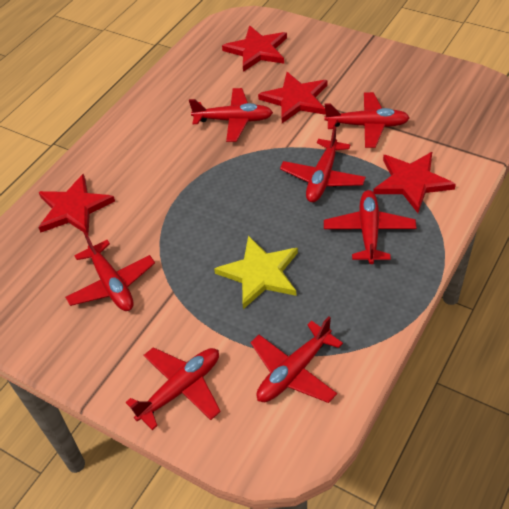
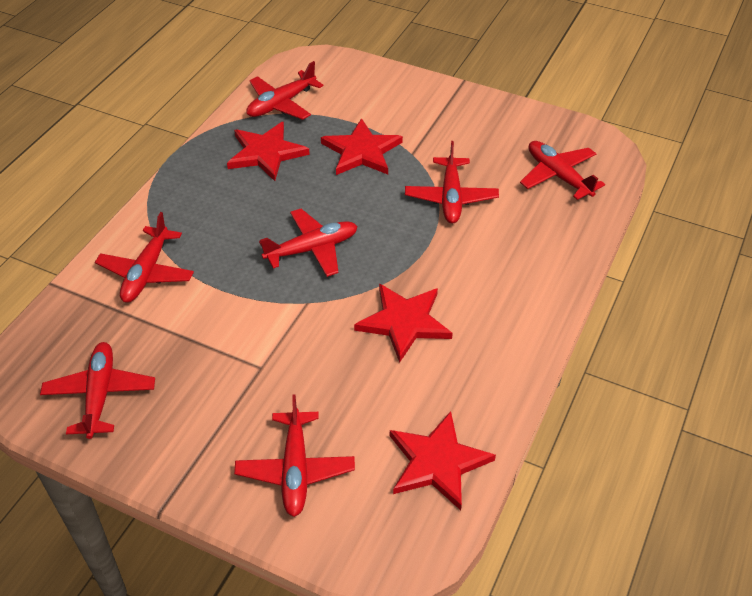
yellow star: 1 -> 0

